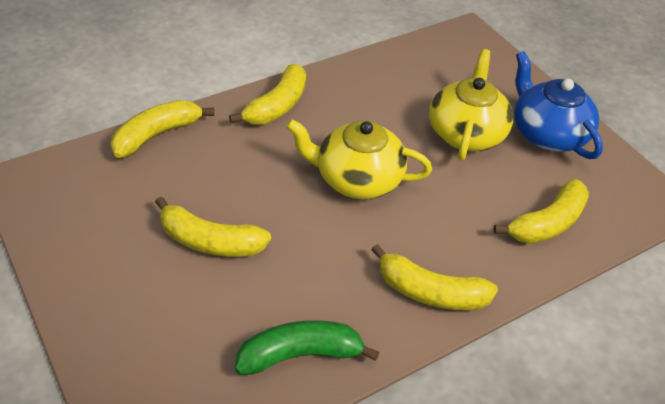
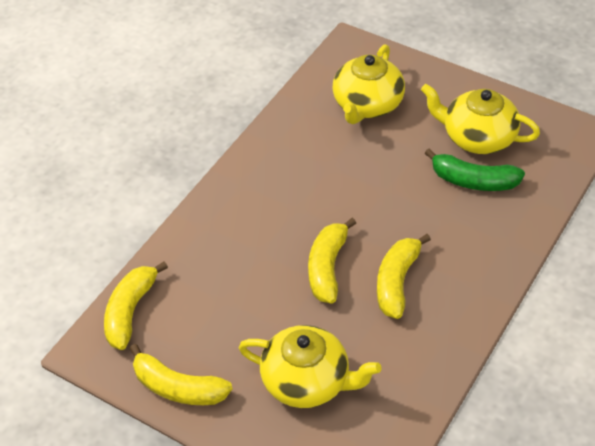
blue teapot: 1 -> 0
yellow banana: 5 -> 4
yellow teapot: 2 -> 3

